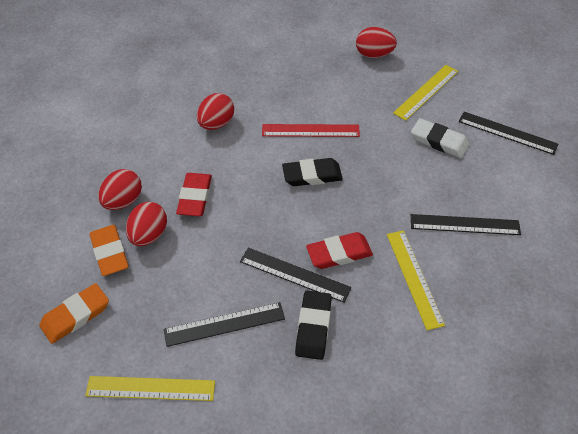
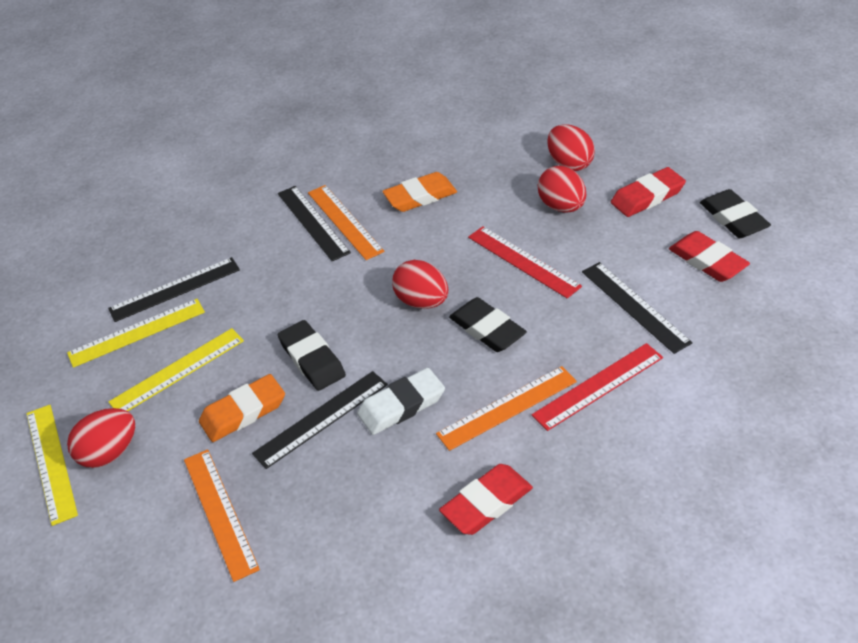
black eraser: 2 -> 3
orange ruler: 0 -> 3
red eraser: 2 -> 3
red ruler: 1 -> 2

